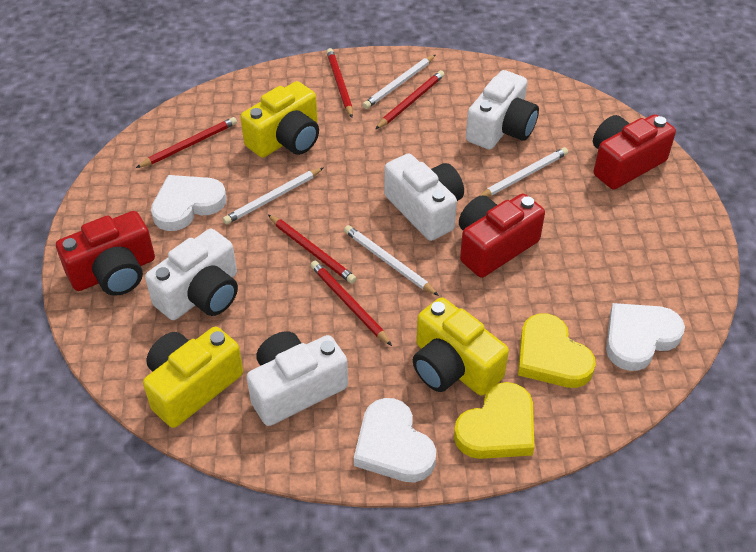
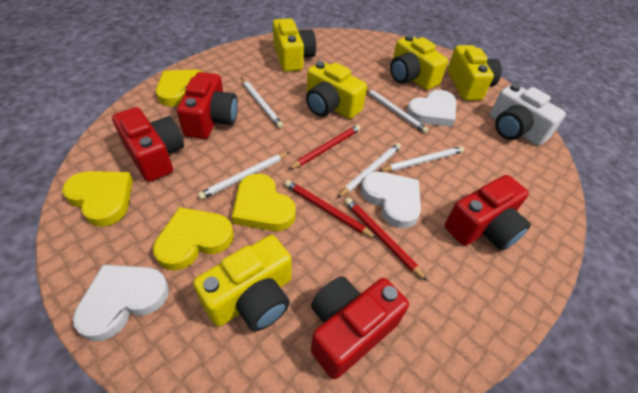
red camera: 3 -> 4
red pencil: 5 -> 3
white camera: 4 -> 1
white pencil: 4 -> 5
yellow camera: 3 -> 5
yellow heart: 2 -> 4

